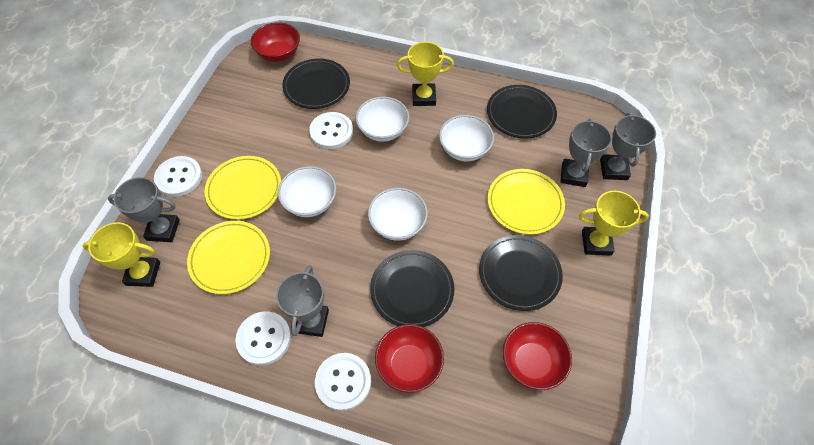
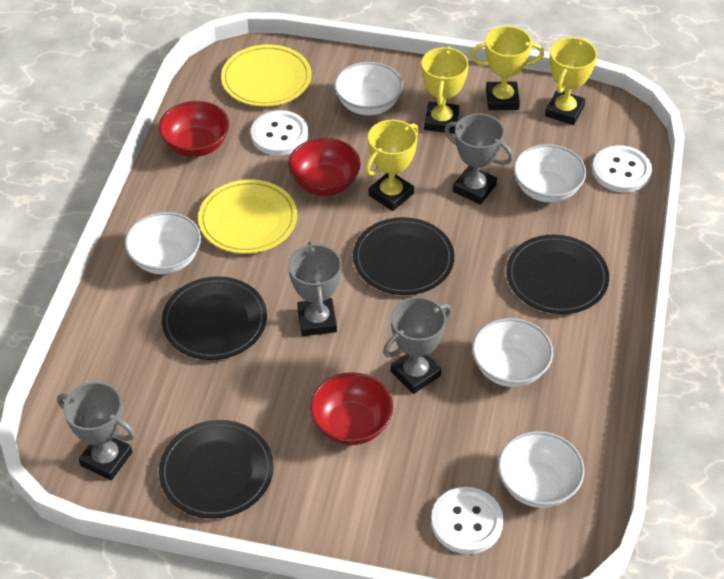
white bowl: 4 -> 5
white button: 4 -> 3
yellow plate: 3 -> 2
yellow trophy: 3 -> 4

